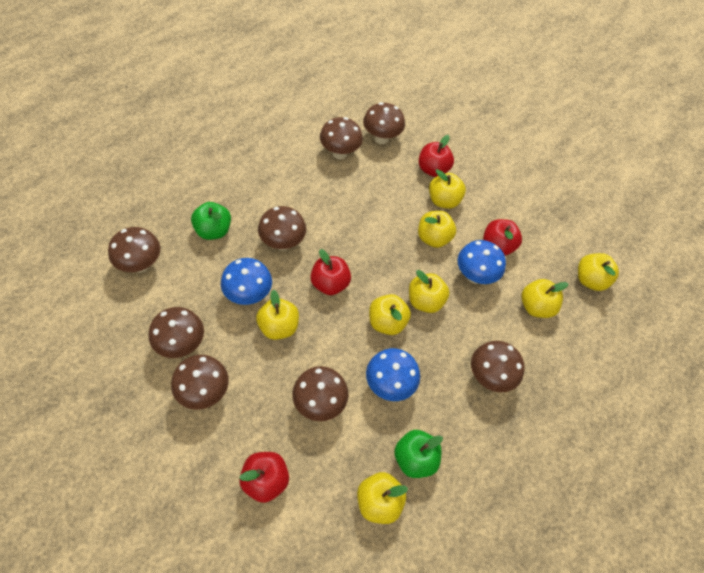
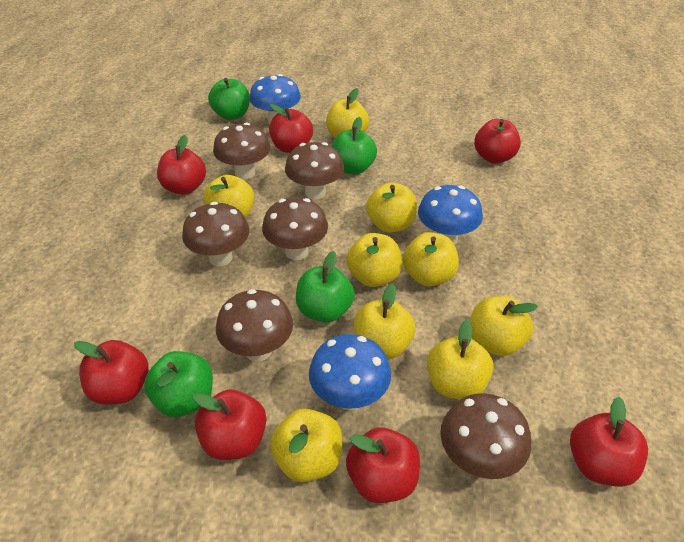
brown mushroom: 8 -> 6
green apple: 2 -> 4
red apple: 4 -> 7
yellow apple: 8 -> 9

